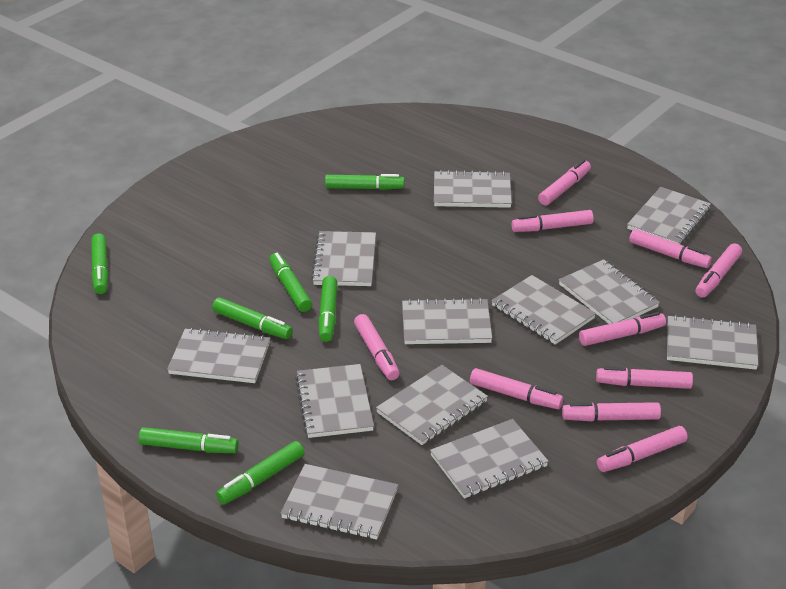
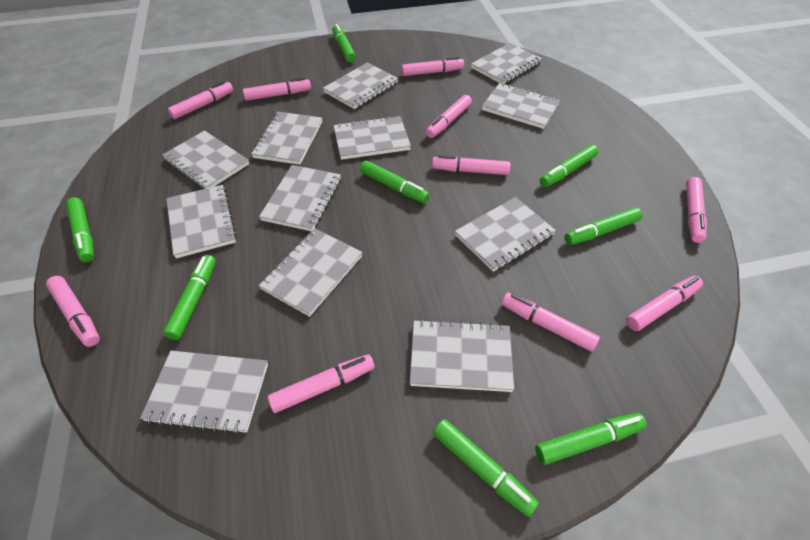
green marker: 7 -> 8

